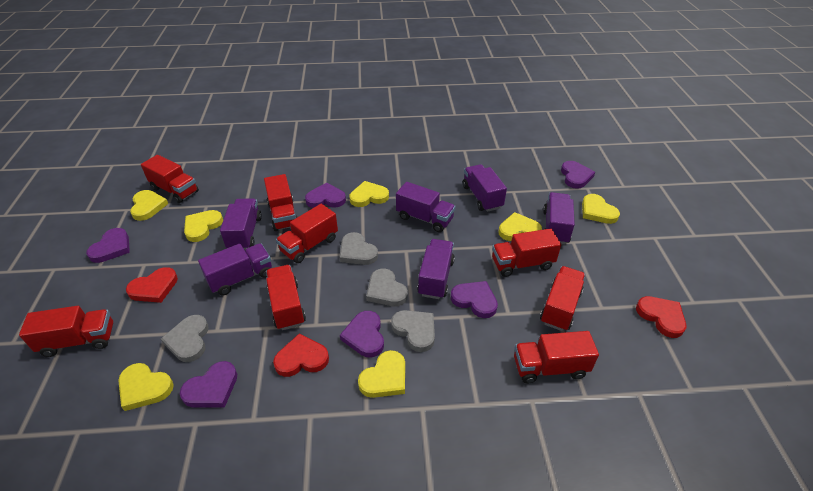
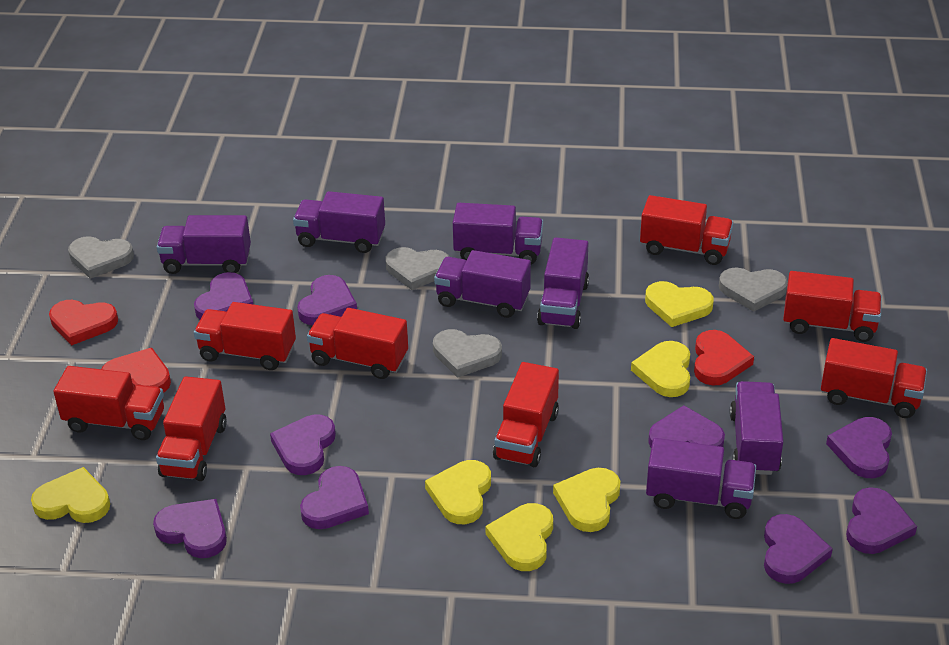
purple heart: 6 -> 9
purple truck: 6 -> 7
yellow heart: 7 -> 6

